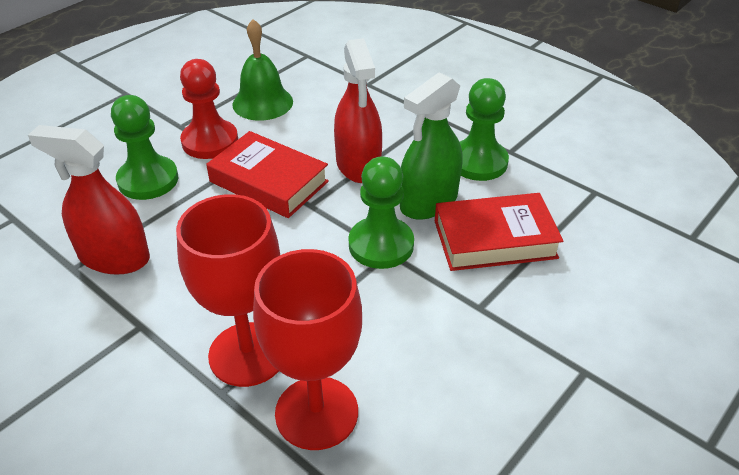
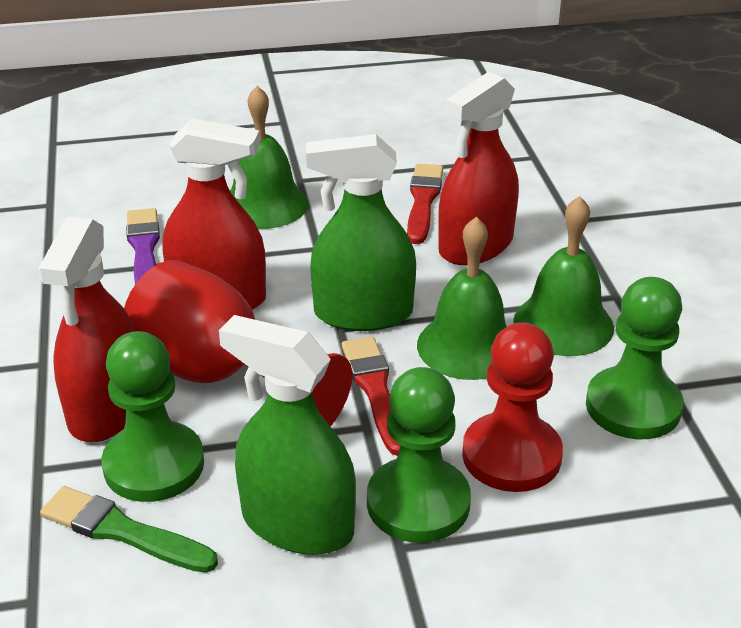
green bell: 1 -> 3
green brush: 0 -> 1
green spray bottle: 1 -> 2
purple brush: 0 -> 1
red book: 2 -> 0
red brush: 0 -> 2
red goblet: 2 -> 1
red spray bottle: 2 -> 3

